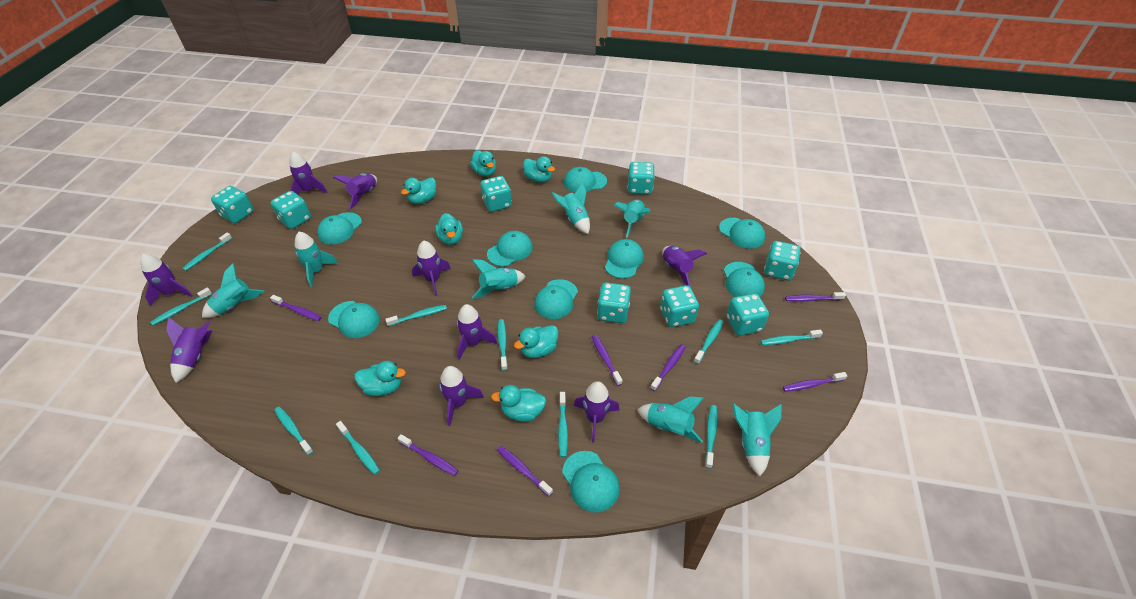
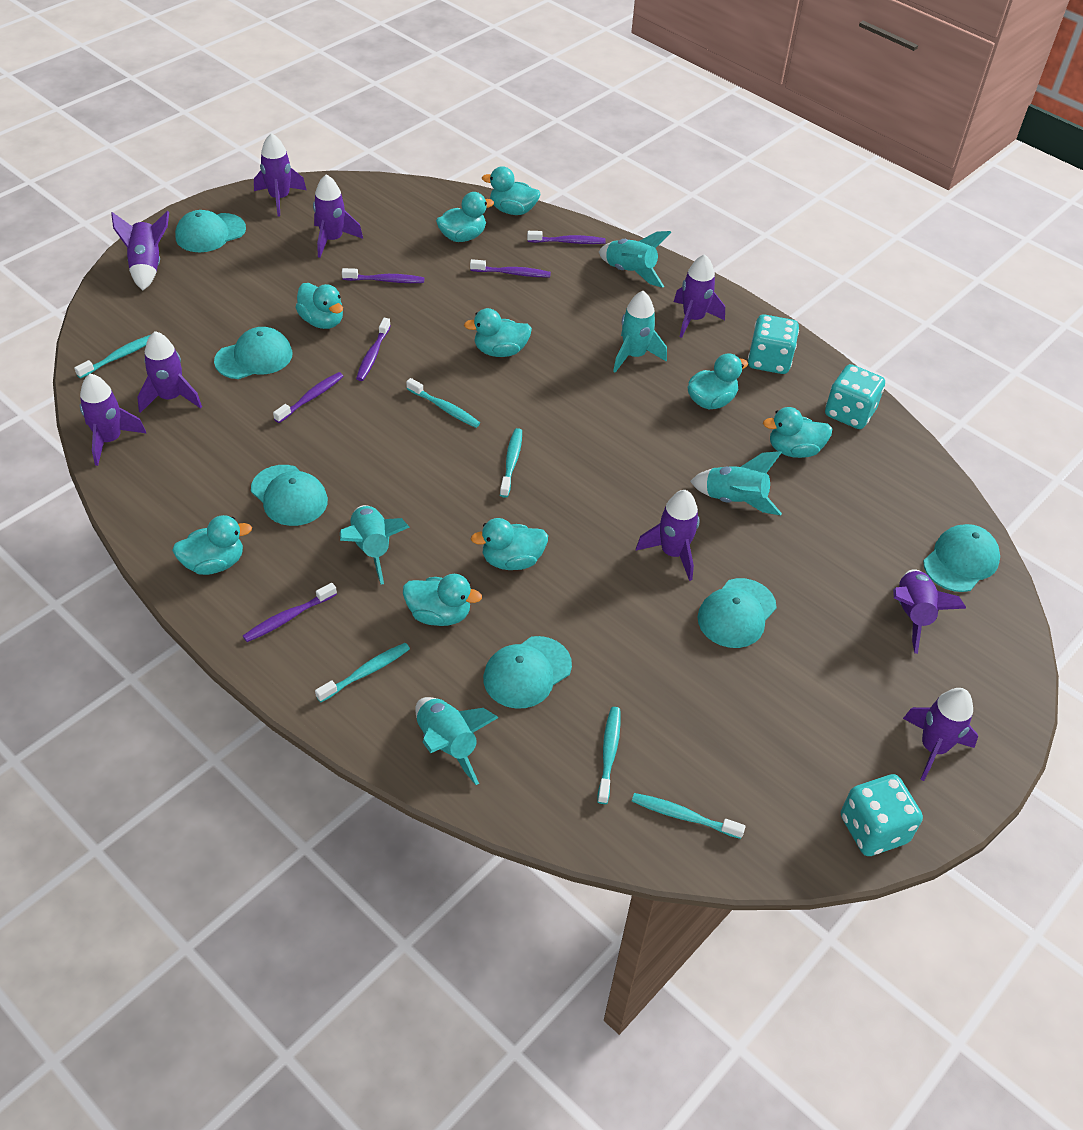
purple toothbrush: 7 -> 6
turquoise cap: 9 -> 6
turquoise dice: 8 -> 3
turquoise duck: 7 -> 9
turquoise rocket: 7 -> 5
turquoise toothbrush: 10 -> 6

